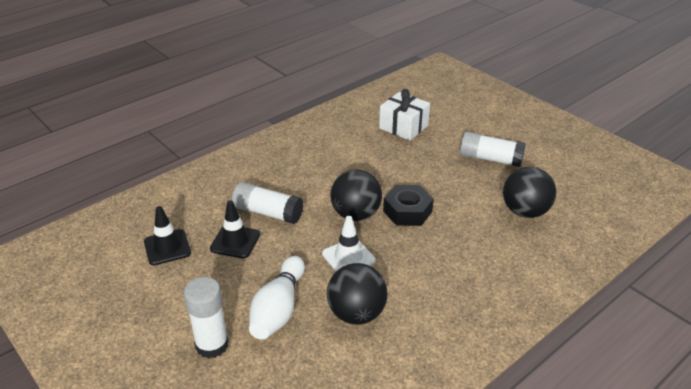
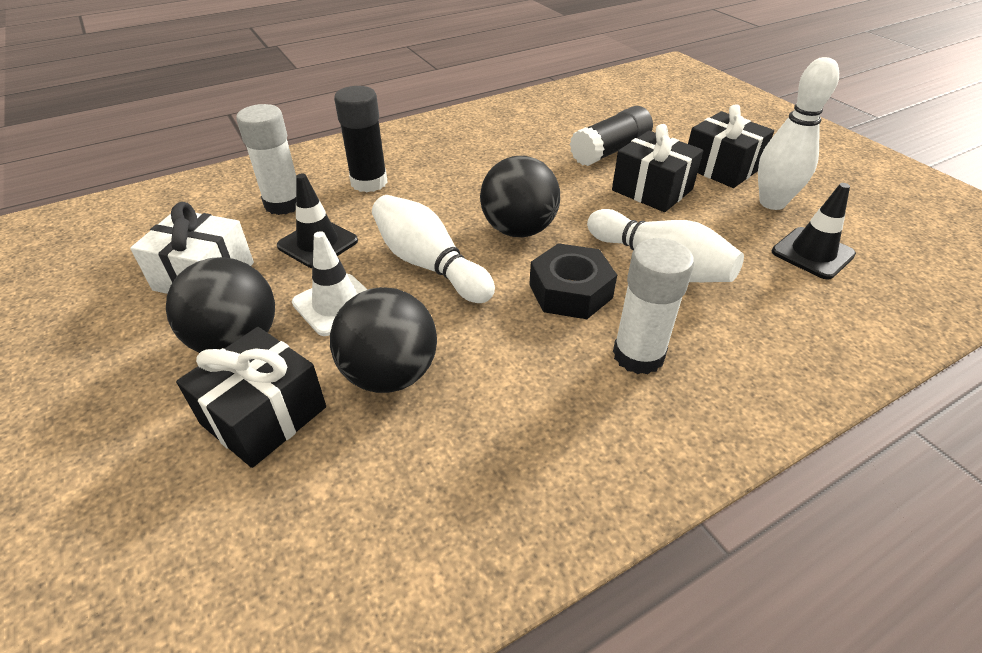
black gift: 0 -> 3
black glue stick: 0 -> 2
white bowling pin: 1 -> 3
white glue stick: 3 -> 2

